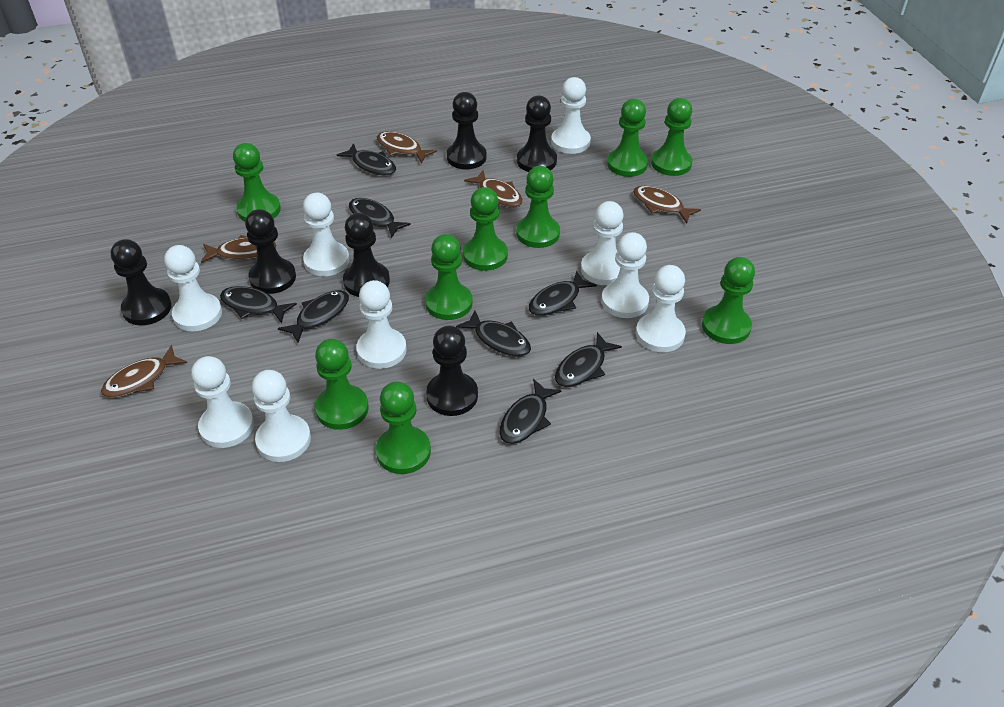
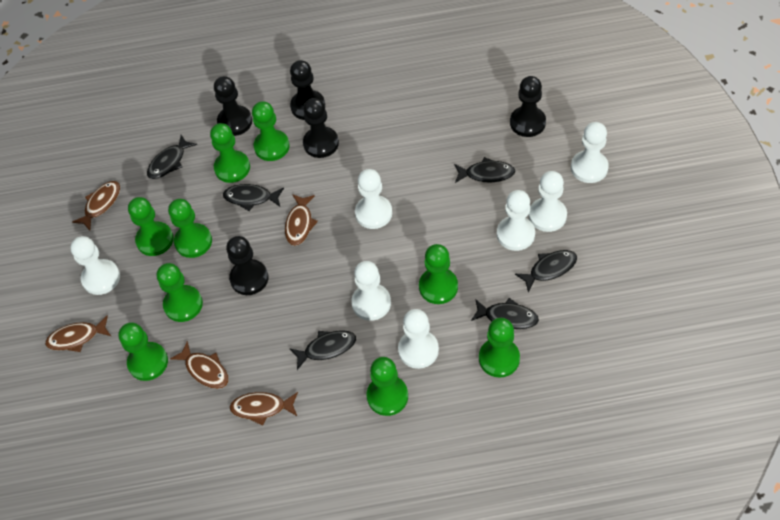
black fish: 8 -> 6
black pawn: 6 -> 5
white pawn: 9 -> 7

